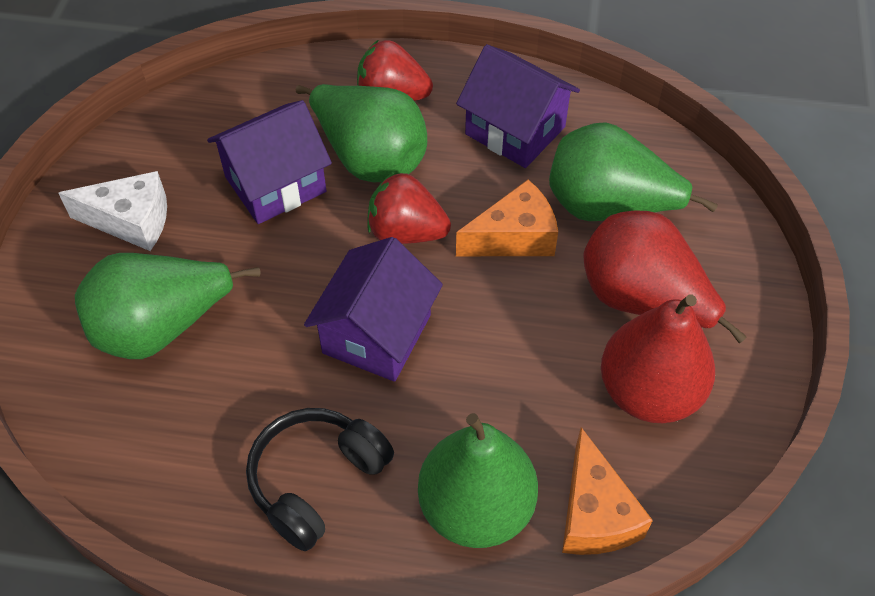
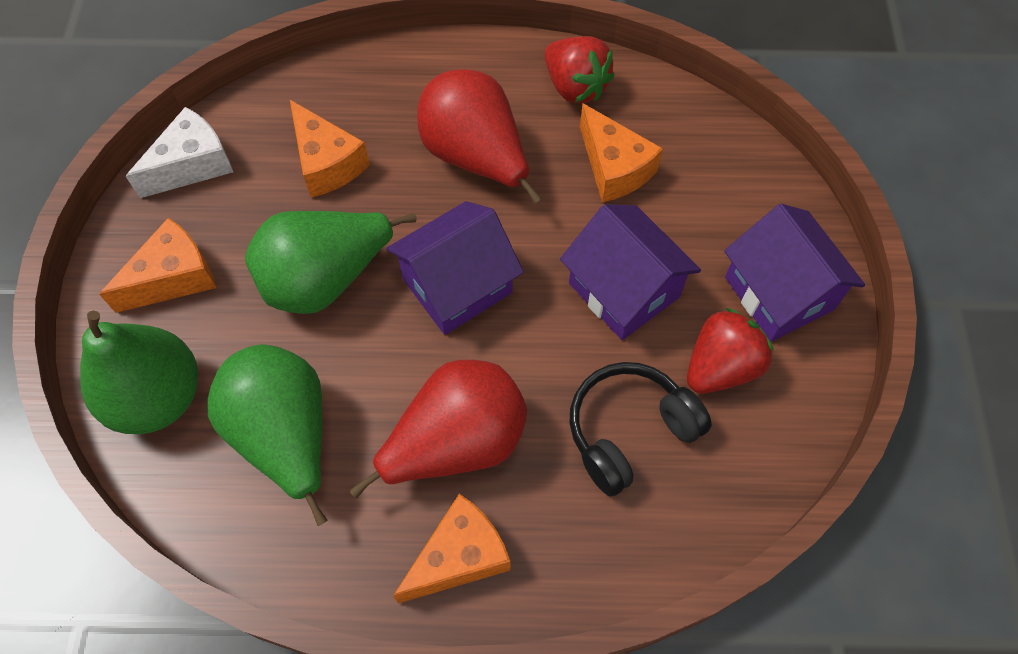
green pear: 4 -> 3
orange cheese: 2 -> 4

